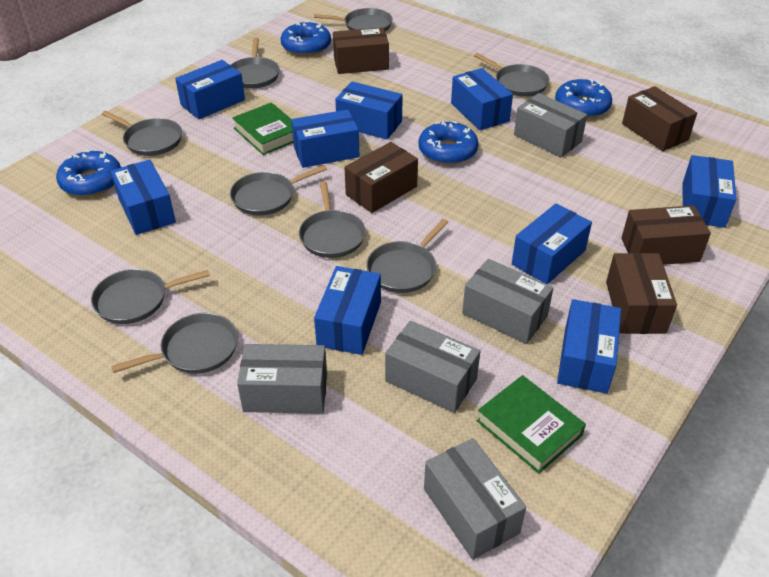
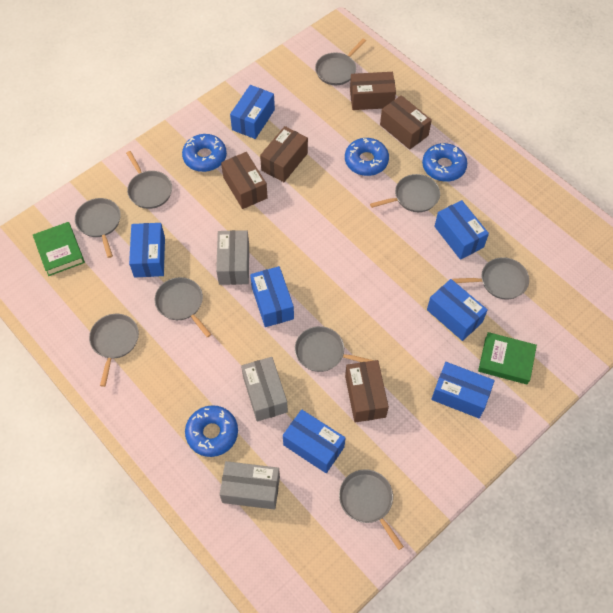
blue box: 9 -> 7
grey box: 5 -> 3

